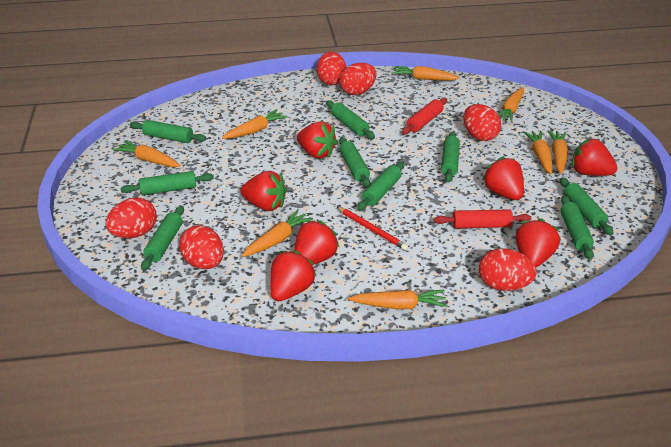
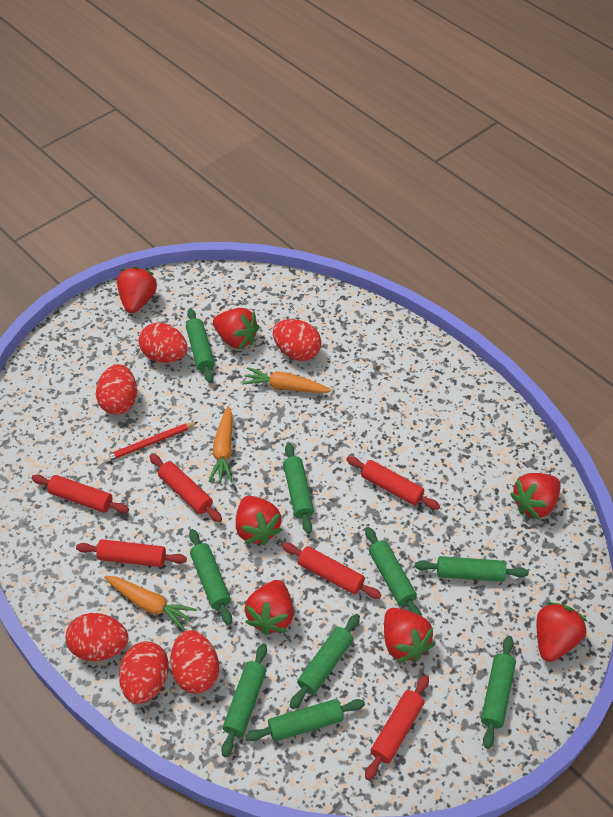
orange carrot: 8 -> 3
red rolling pin: 2 -> 6

